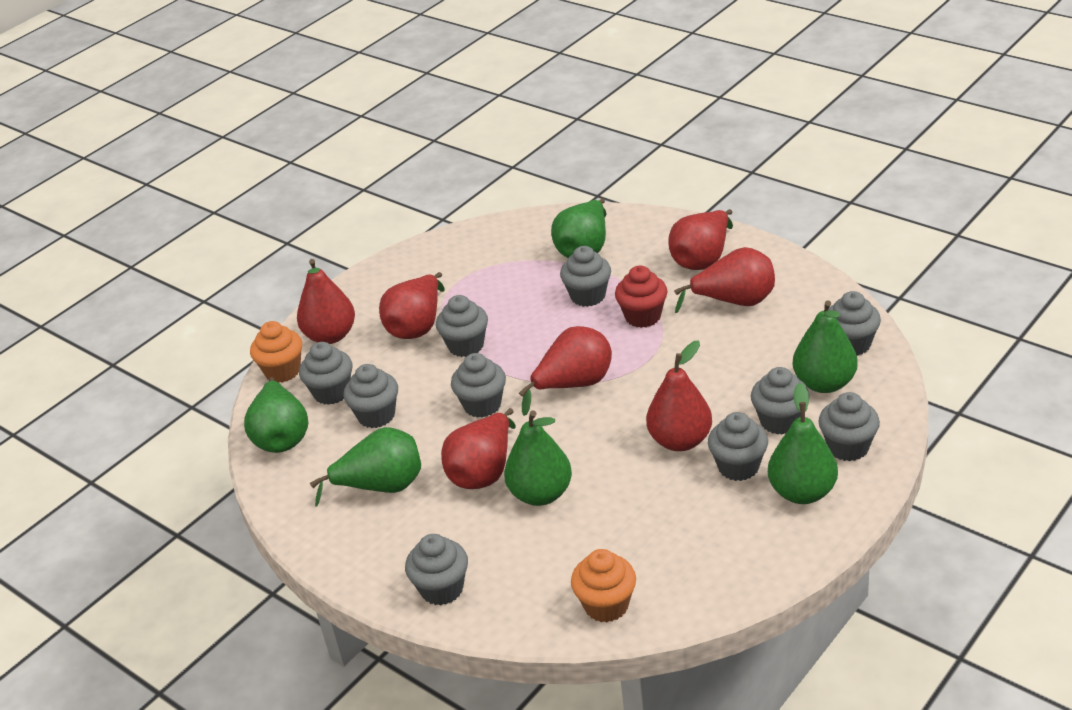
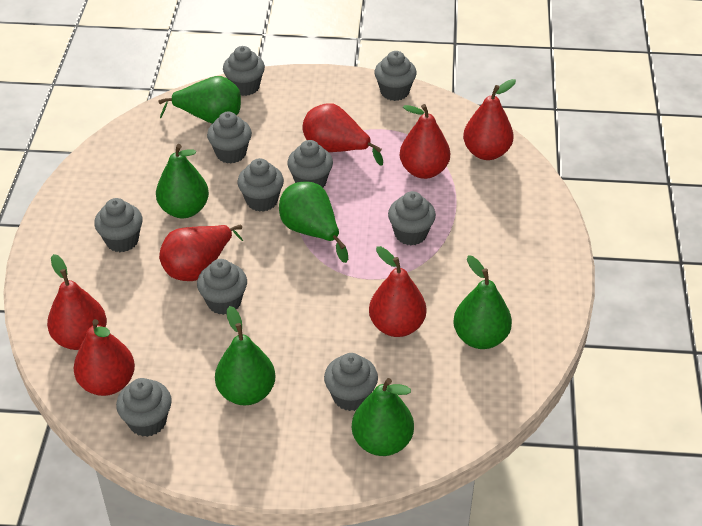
orange cupcake: 2 -> 0
red cupcake: 1 -> 0

